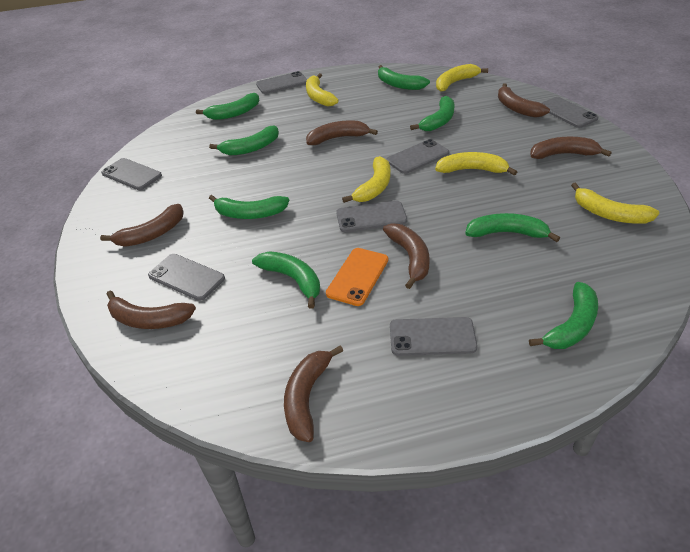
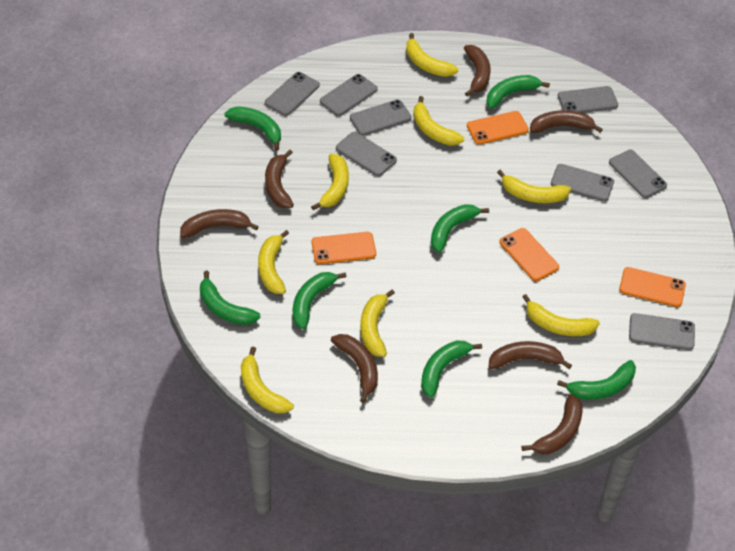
green banana: 8 -> 7
grey phone: 7 -> 8
orange phone: 1 -> 4
yellow banana: 5 -> 8

